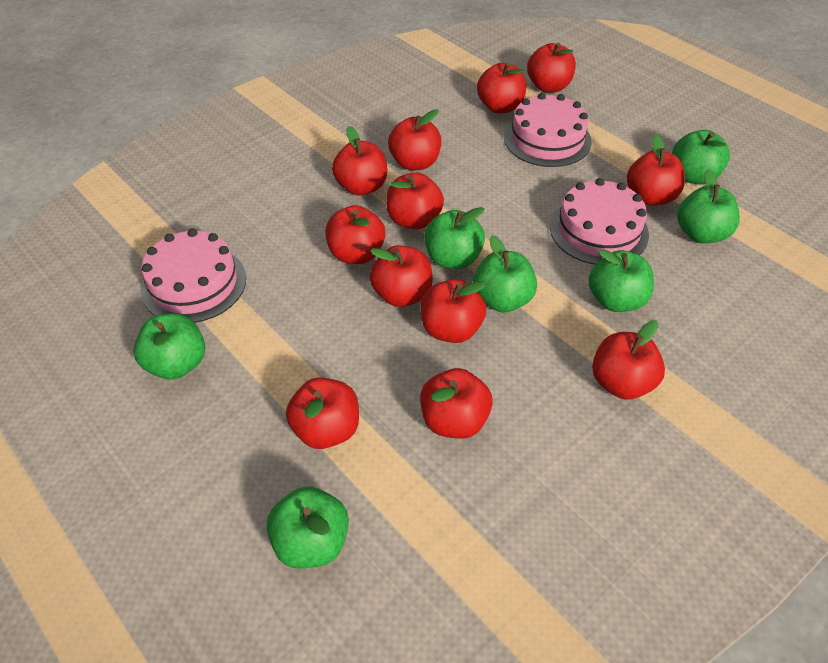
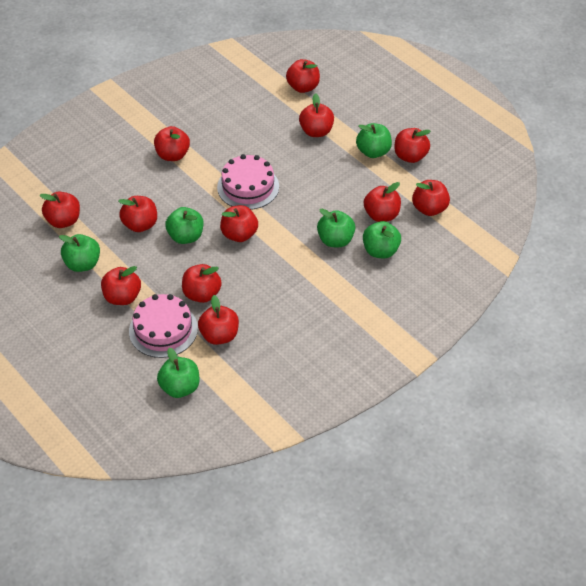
green apple: 7 -> 6
pink cake: 3 -> 2

